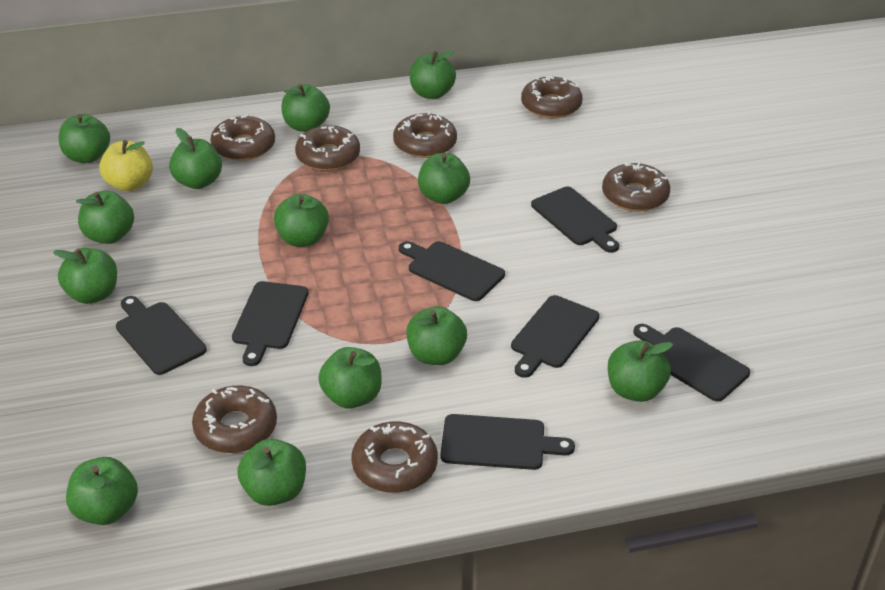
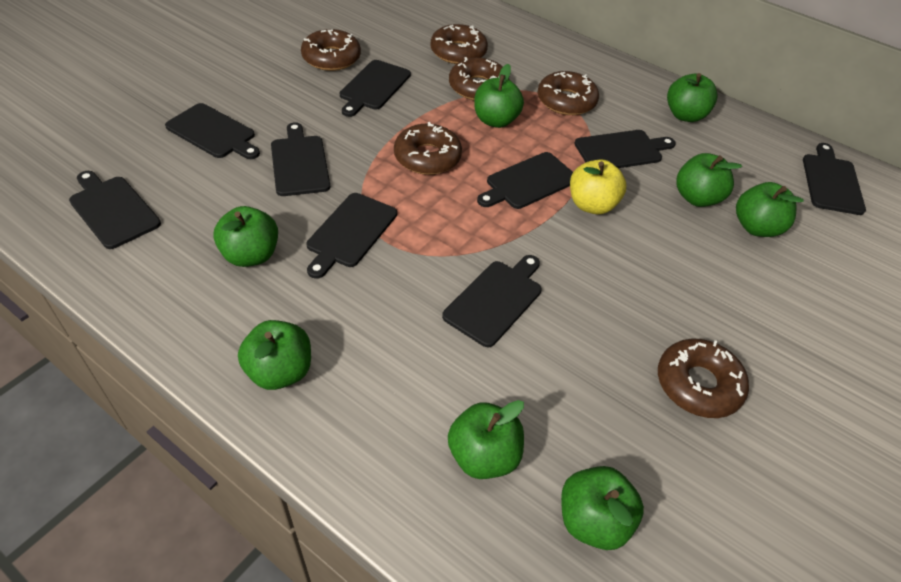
black cutting board: 7 -> 9
brown donut: 7 -> 6
green apple: 13 -> 8

